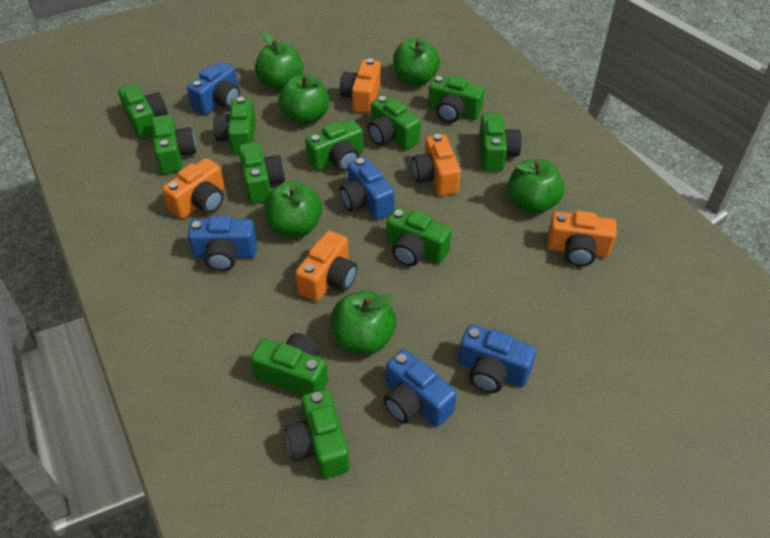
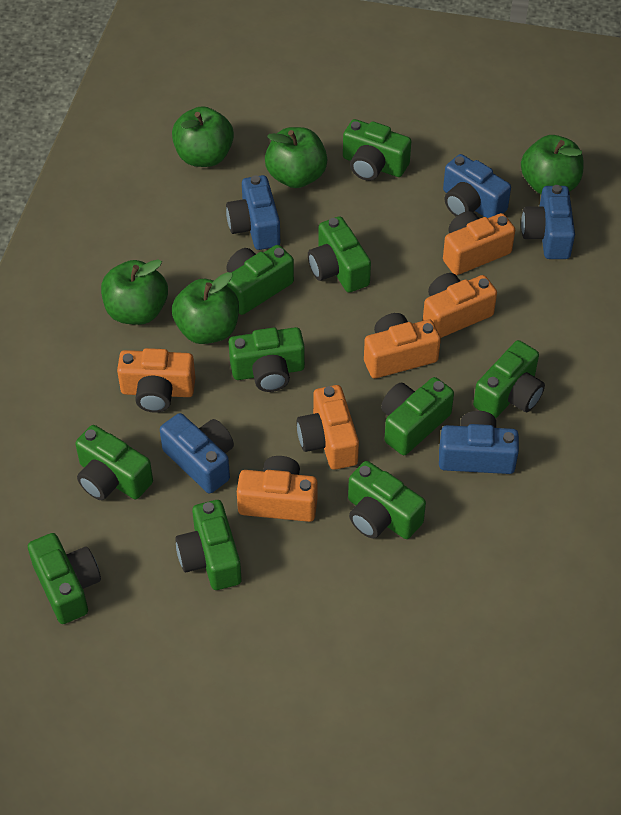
green apple: 6 -> 5
green camera: 11 -> 10
orange camera: 5 -> 6

